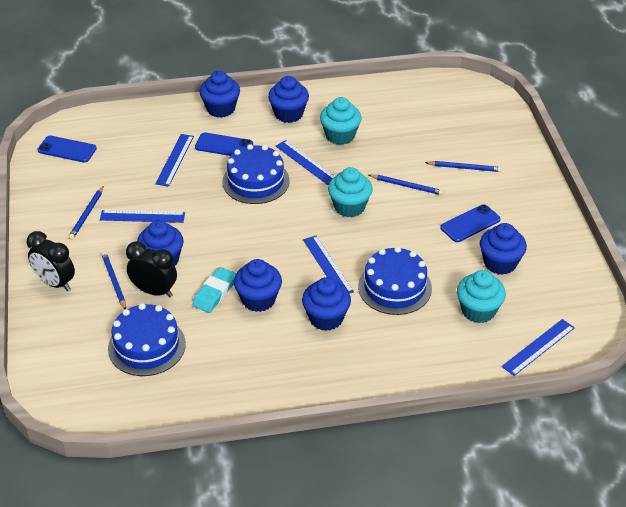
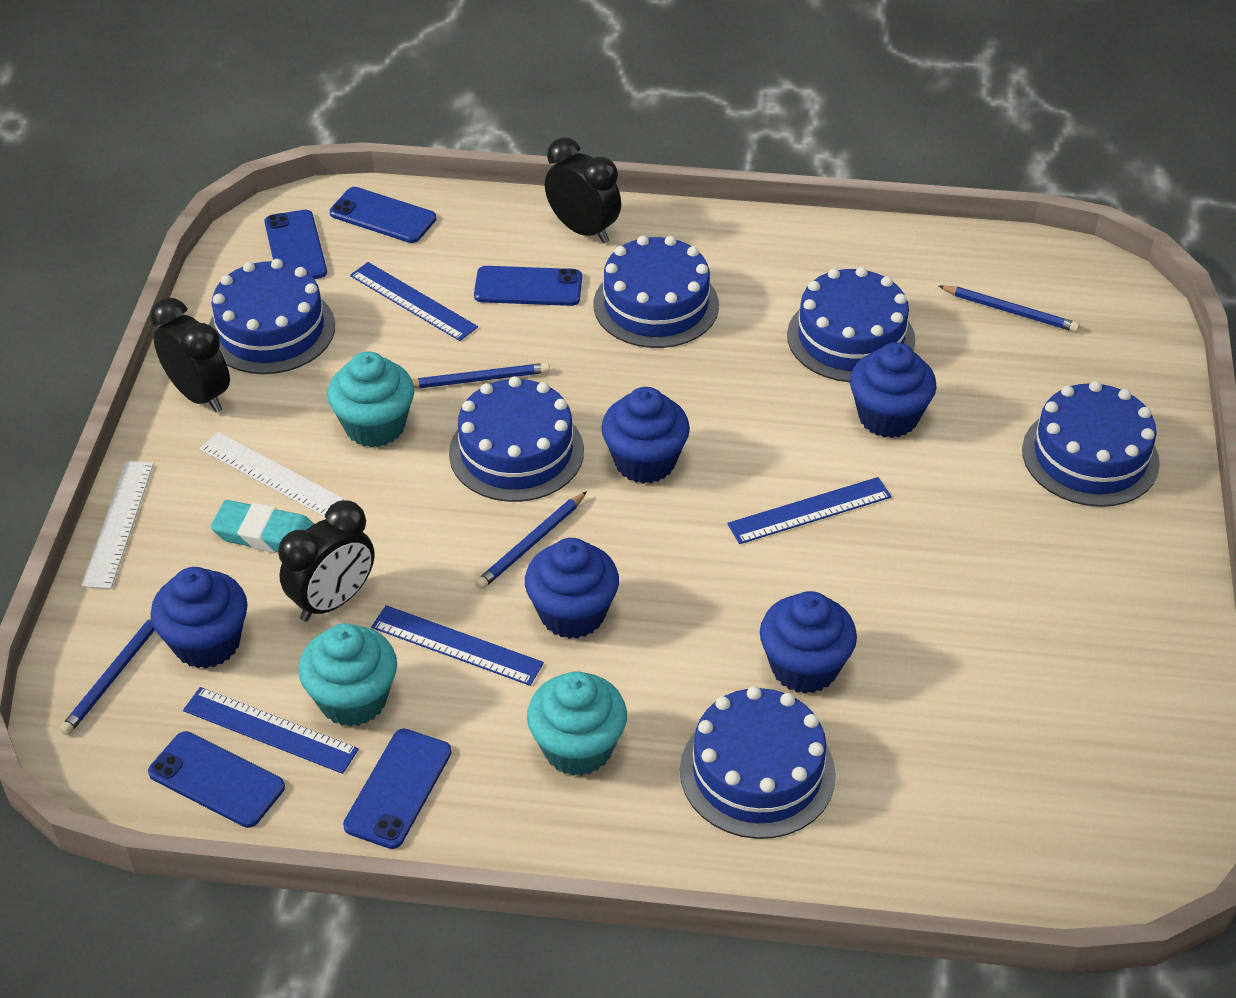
black clock: 2 -> 3
blue cake: 3 -> 6
blue cupcake: 6 -> 5
blue phone: 3 -> 5
blue ruler: 5 -> 4
white ruler: 0 -> 2

